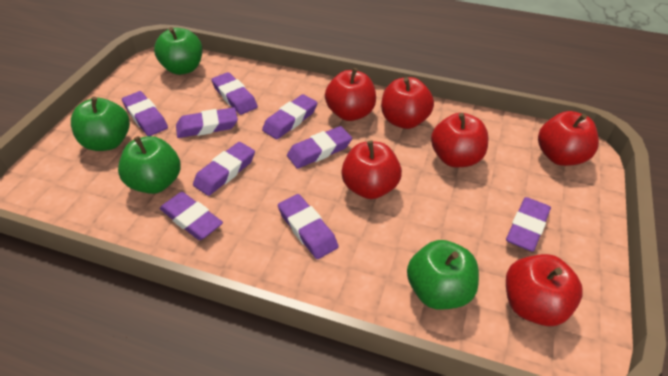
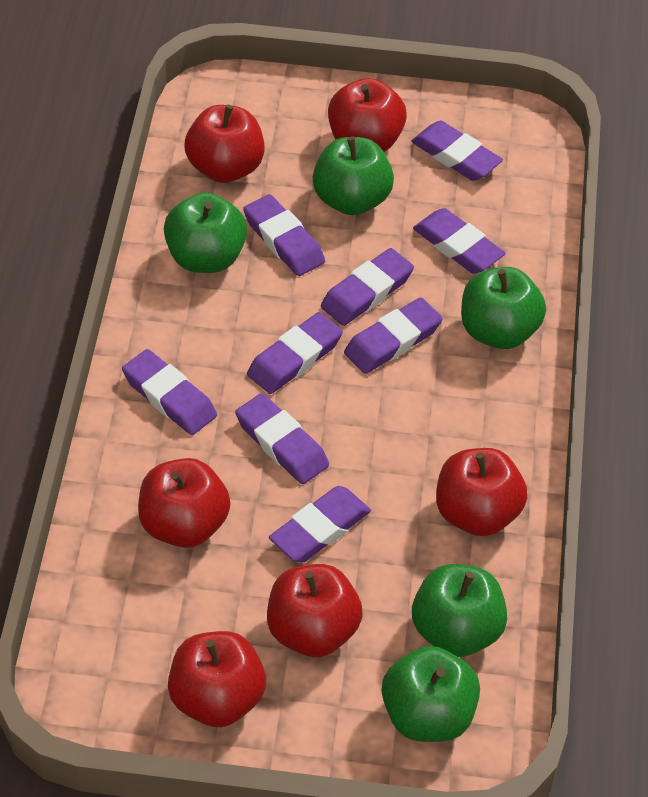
green apple: 4 -> 5

